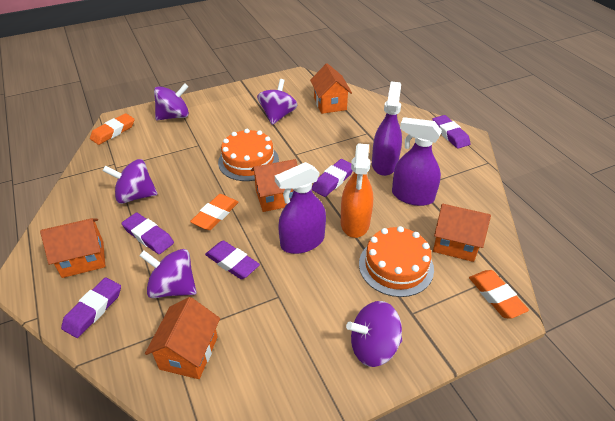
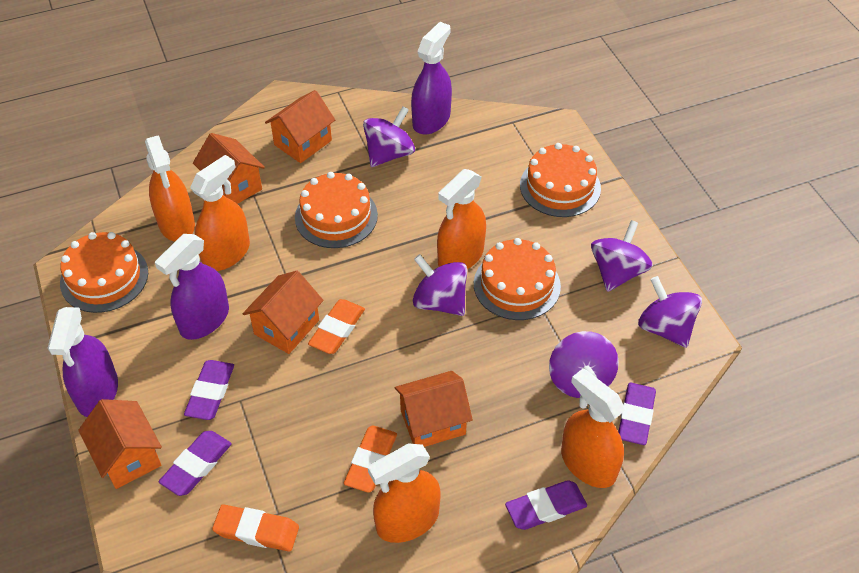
orange cake: 2 -> 4
orange spray bottle: 1 -> 5
purple eraser: 5 -> 4

